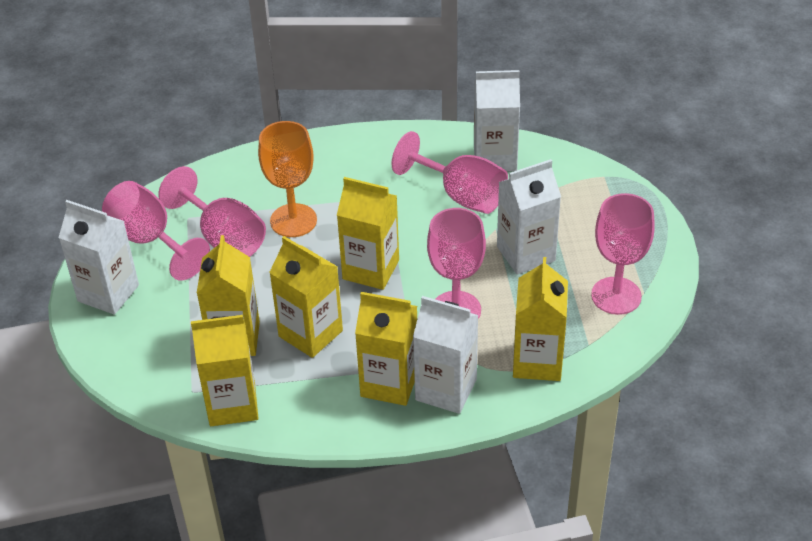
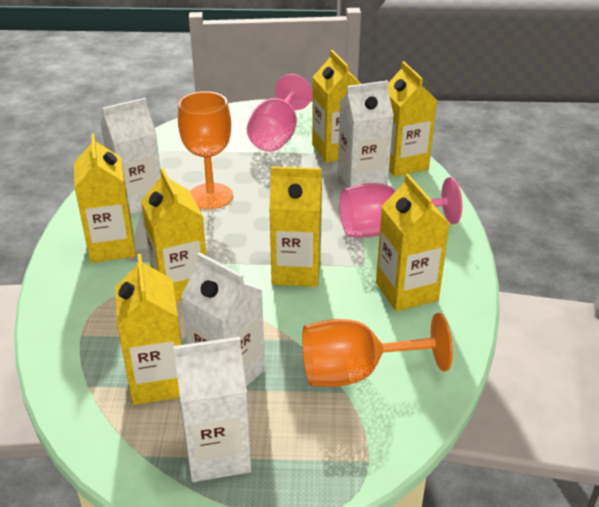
orange goblet: 1 -> 2
pink goblet: 5 -> 2
yellow carton: 6 -> 7

